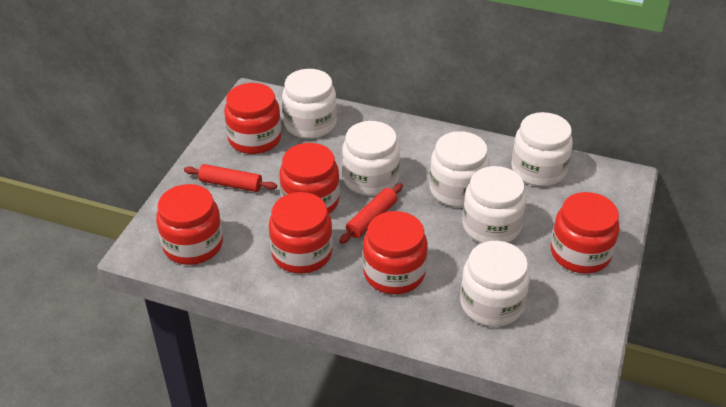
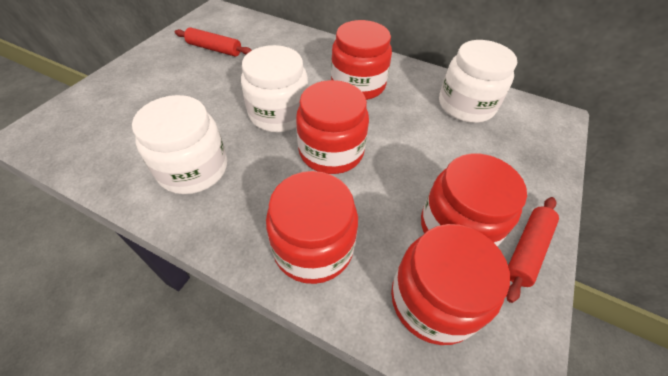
red jar: 6 -> 5
white jar: 6 -> 3

